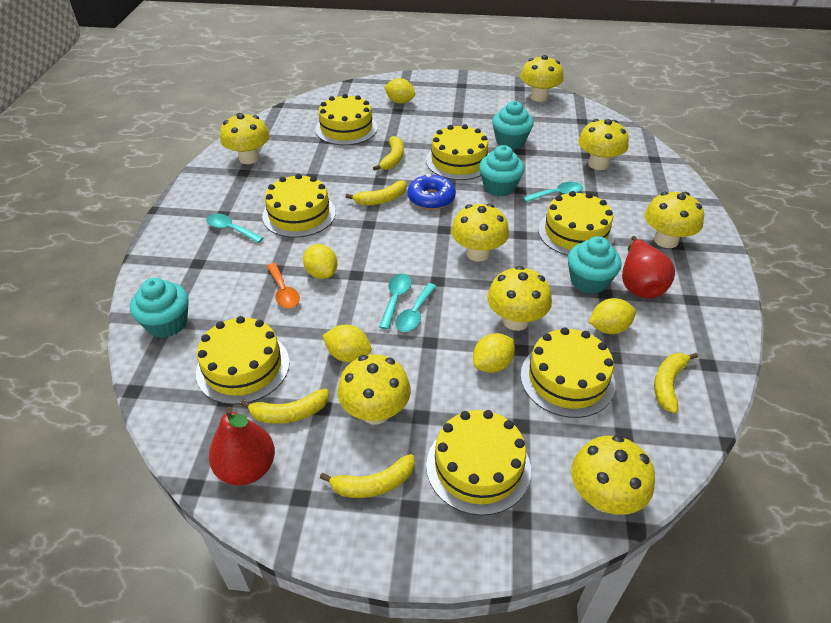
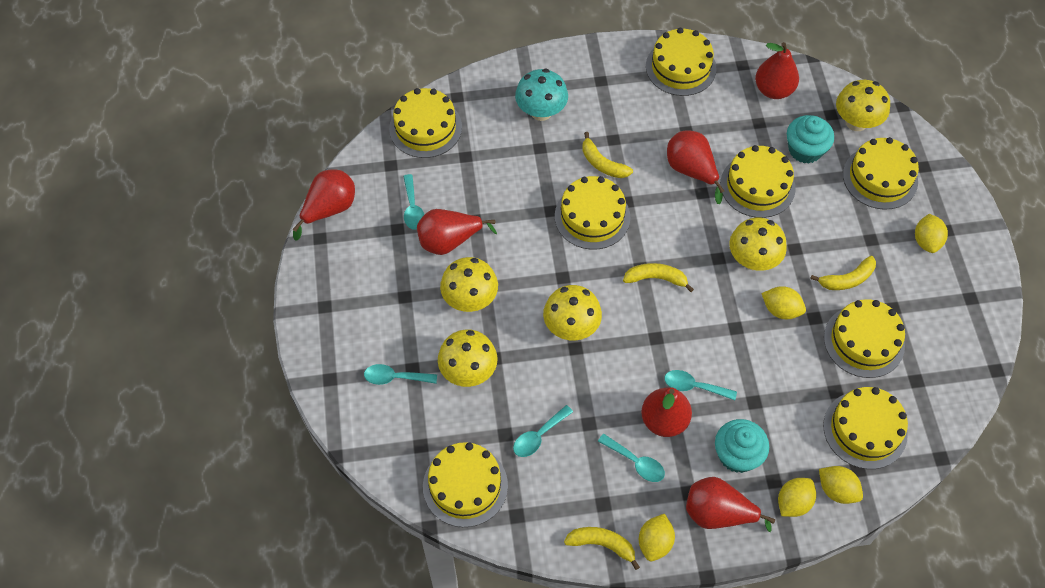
blue donut: 1 -> 0
orange spoon: 1 -> 0
red pear: 2 -> 6
turquoise cupcake: 4 -> 2
turquoise mushroom: 0 -> 1
turquoise spoon: 4 -> 5
yellow banana: 5 -> 4
yellow cake: 7 -> 8
yellow mushroom: 8 -> 5

